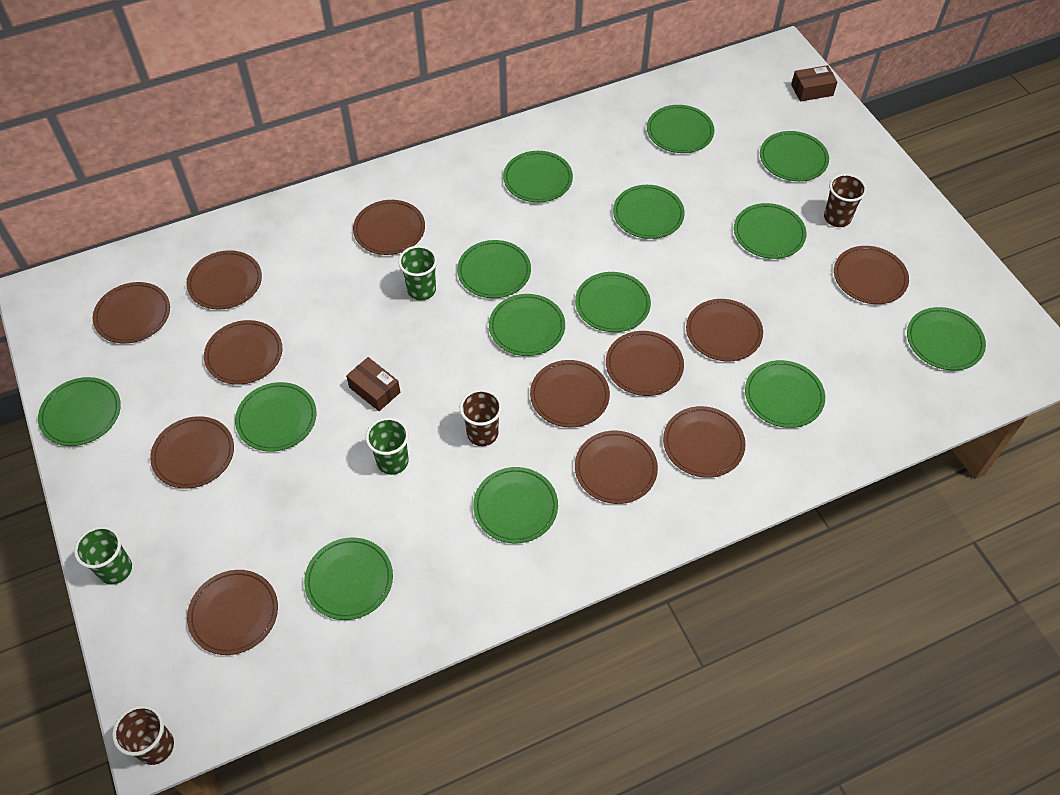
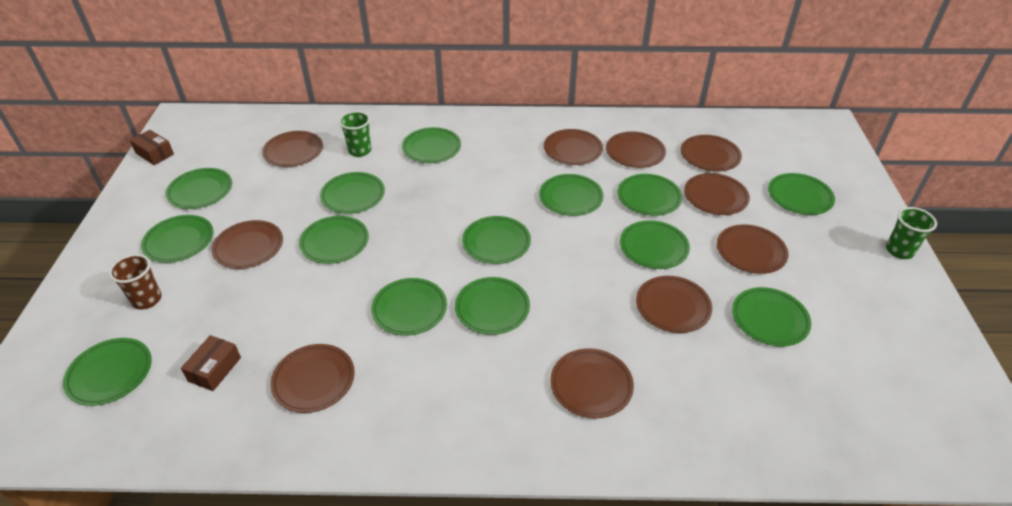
brown cup: 3 -> 1
brown plate: 12 -> 10
green cup: 3 -> 2

